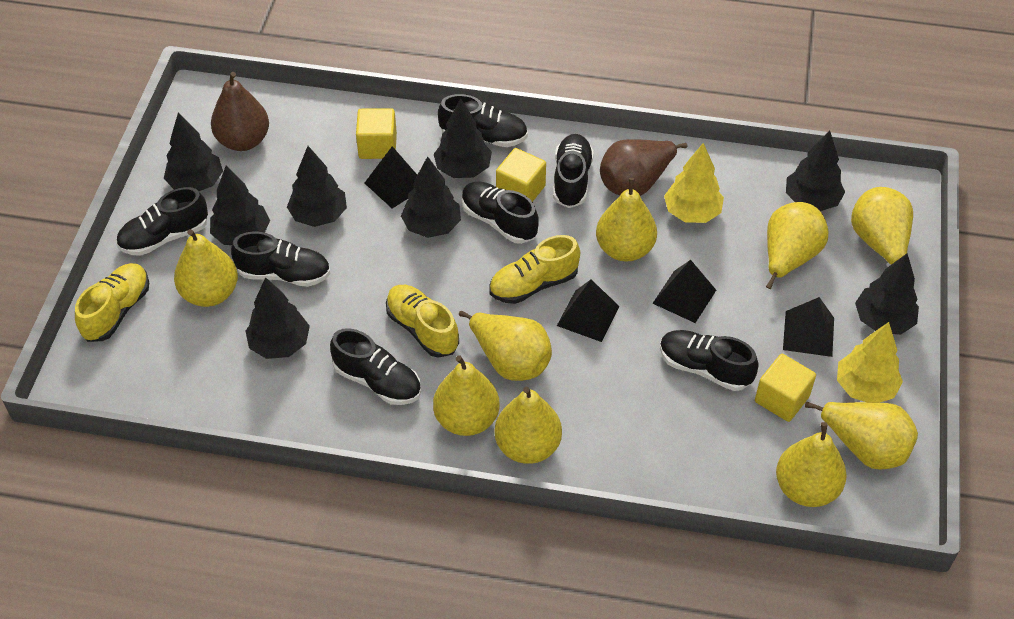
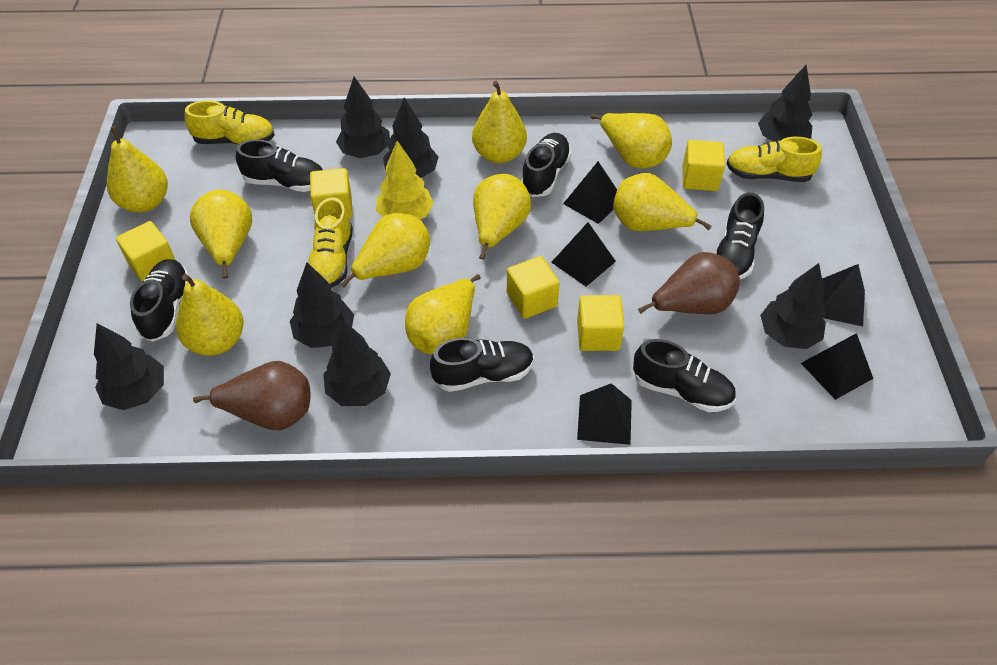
black pyramid: 4 -> 5
black shoe: 7 -> 6
black tree: 8 -> 7
yellow cube: 3 -> 5
yellow tree: 2 -> 1

